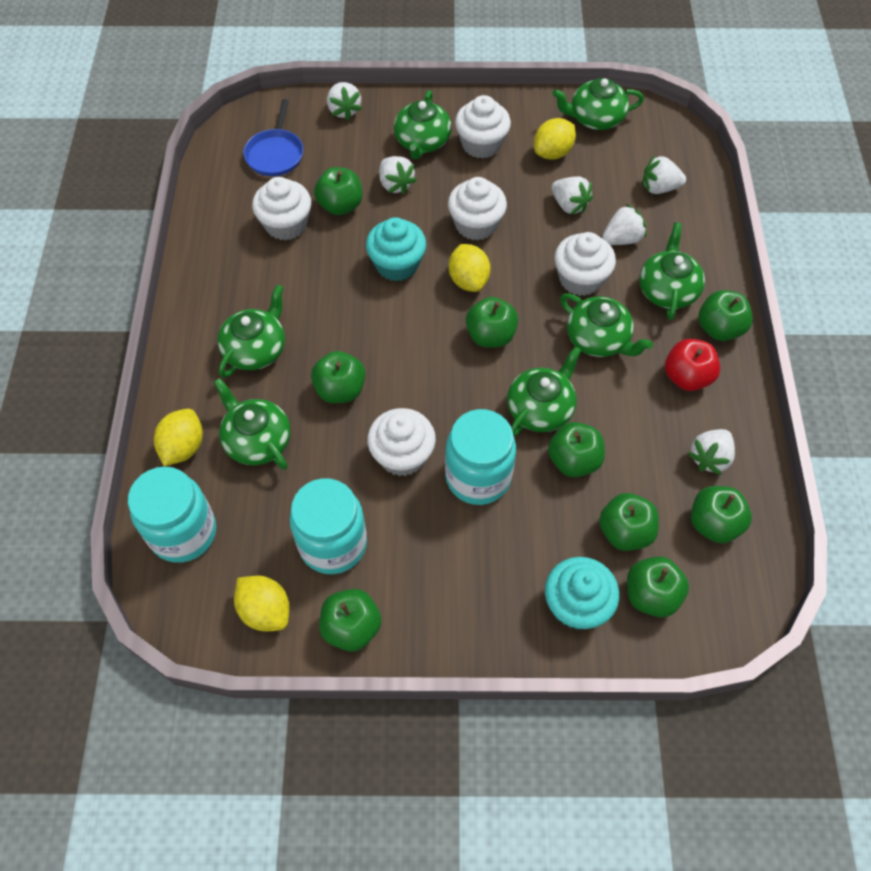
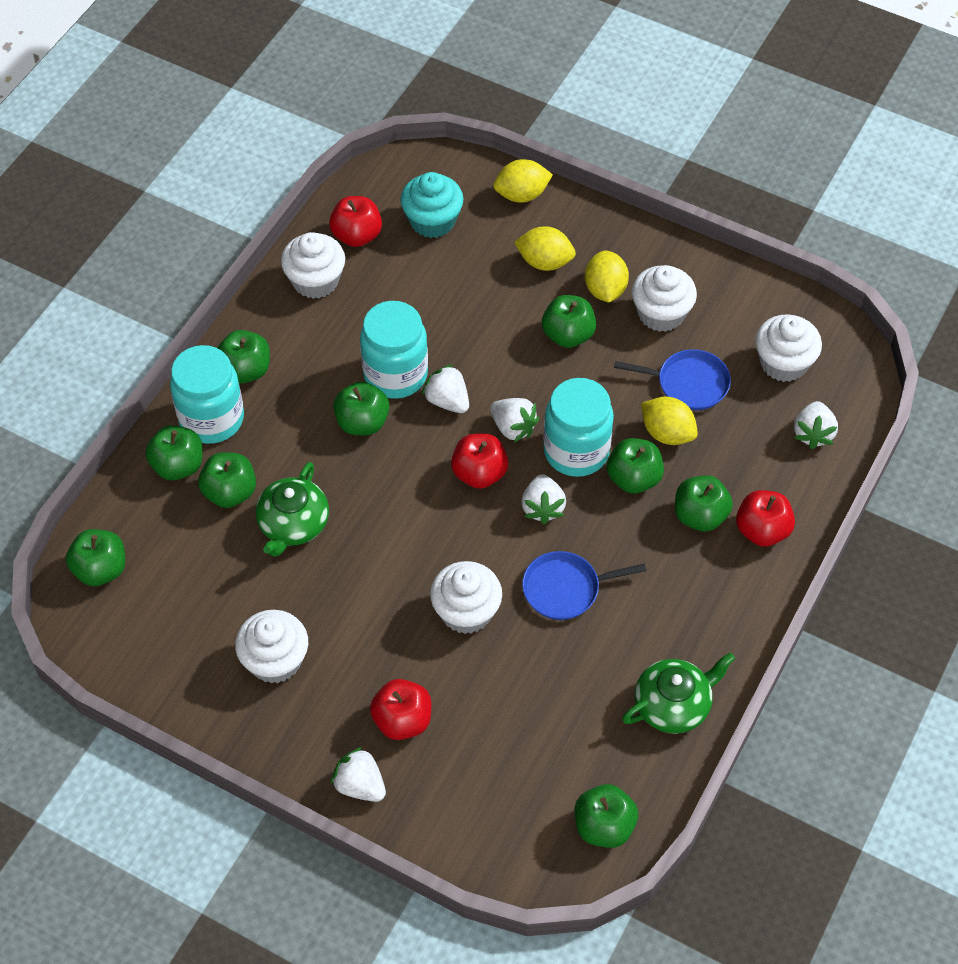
blue pan: 1 -> 2
green teapot: 7 -> 2
red apple: 1 -> 4
turquoise cupcake: 2 -> 1
white strawberry: 6 -> 5

